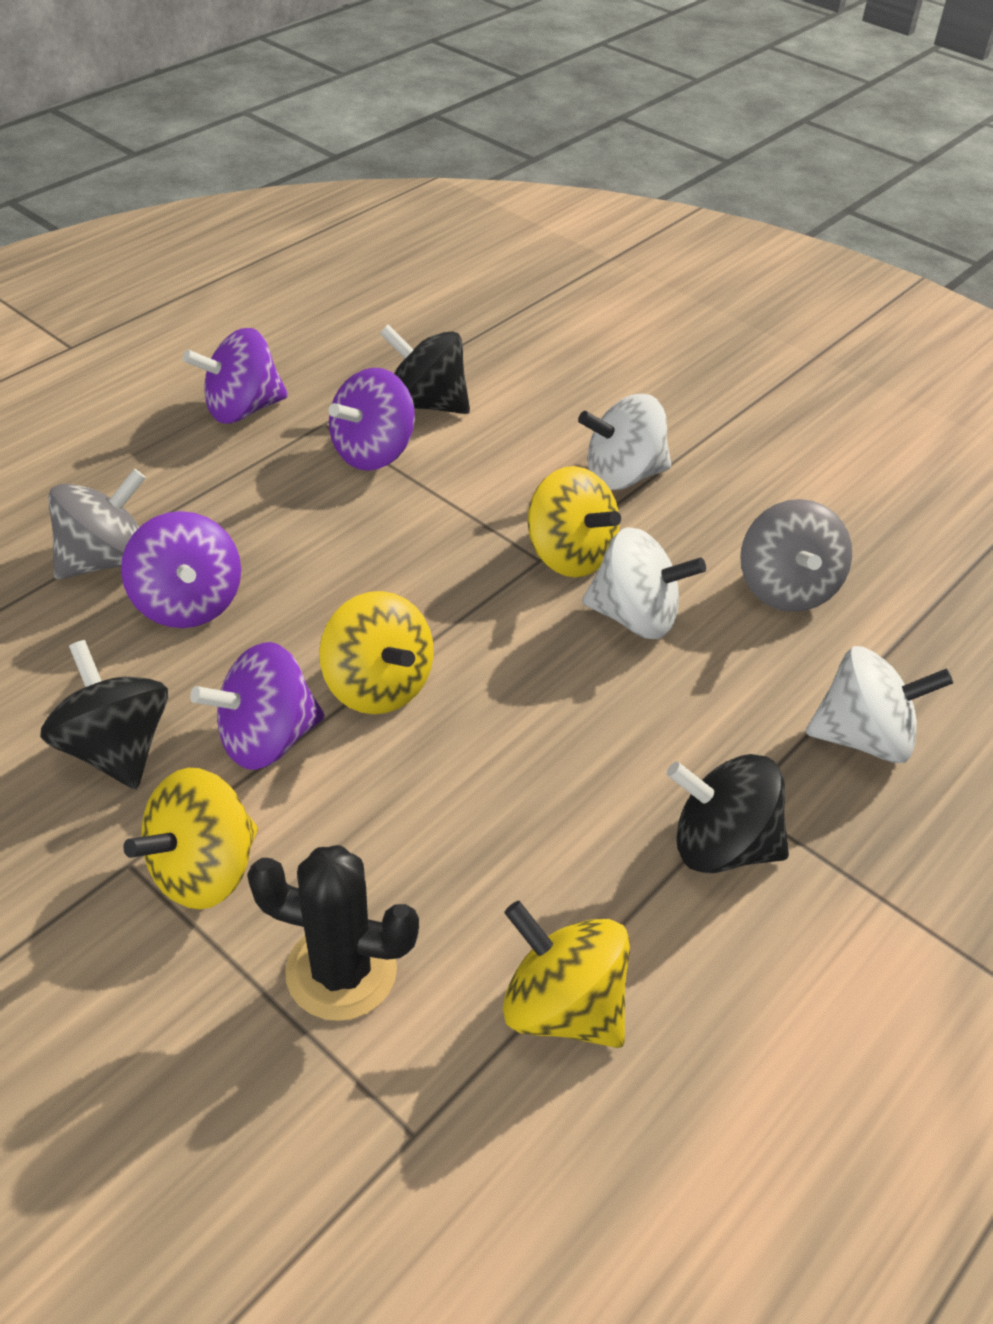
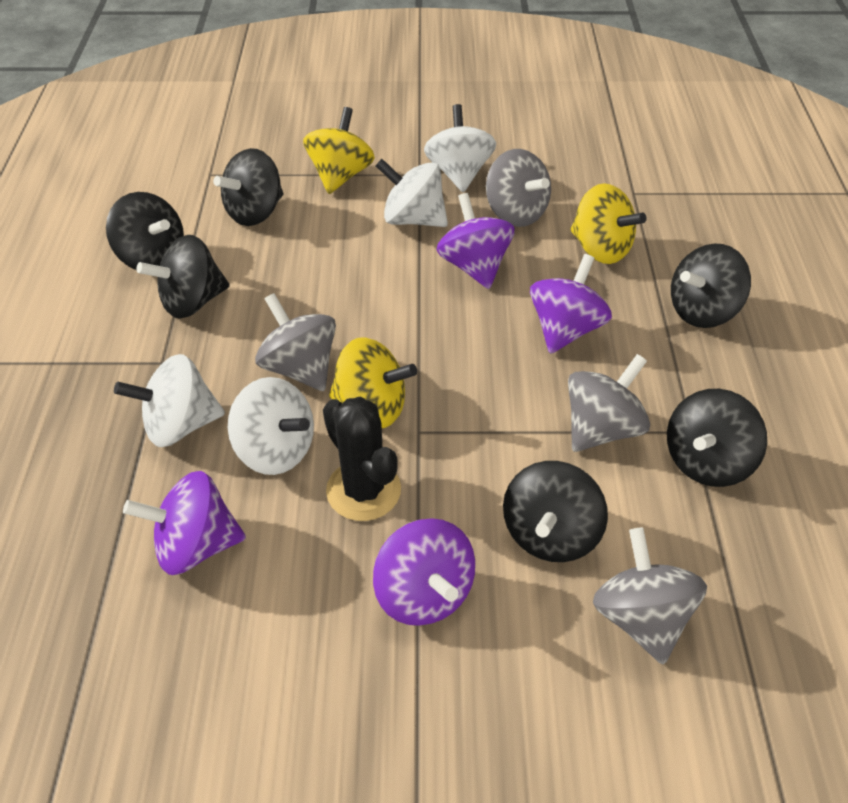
black spinning top: 3 -> 6
grey spinning top: 2 -> 4
white spinning top: 3 -> 4
yellow spinning top: 4 -> 3

